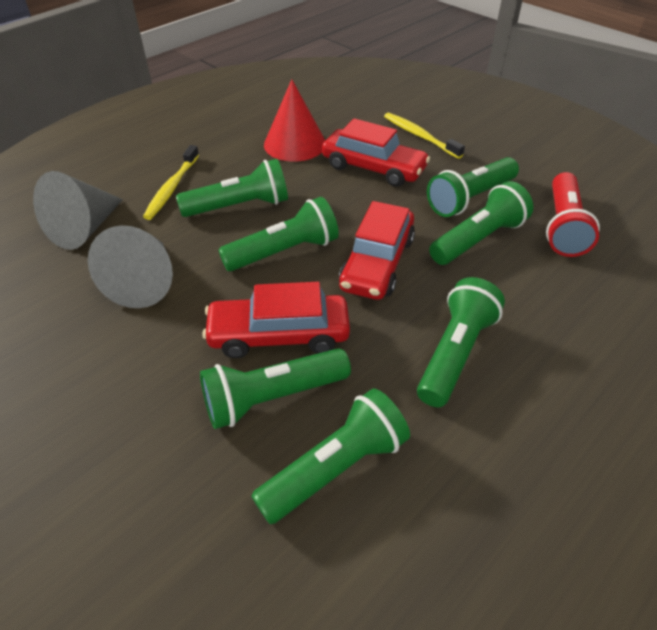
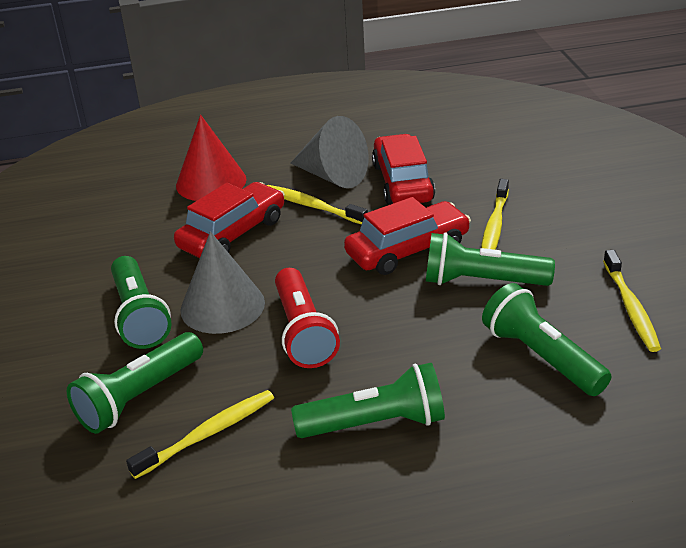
green flashlight: 7 -> 5
yellow toothbrush: 2 -> 4

